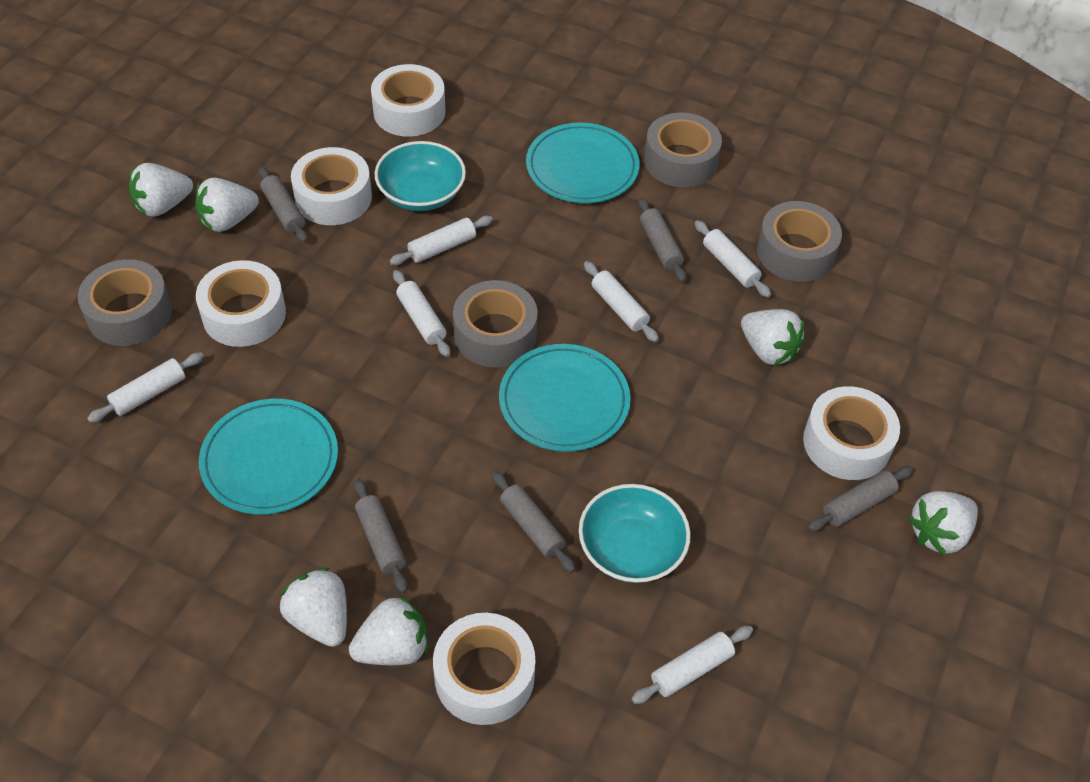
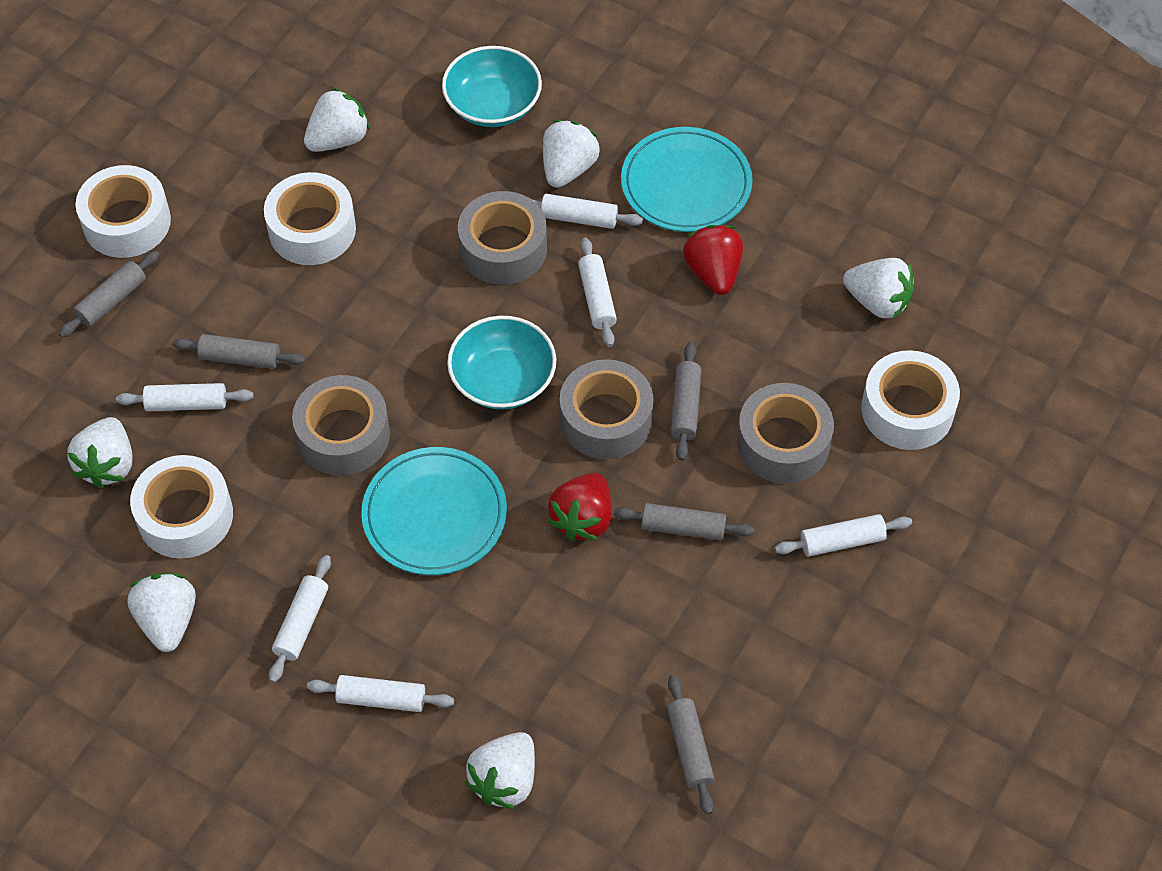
red strawberry: 0 -> 2
turquoise plate: 3 -> 2
white tape: 5 -> 4

